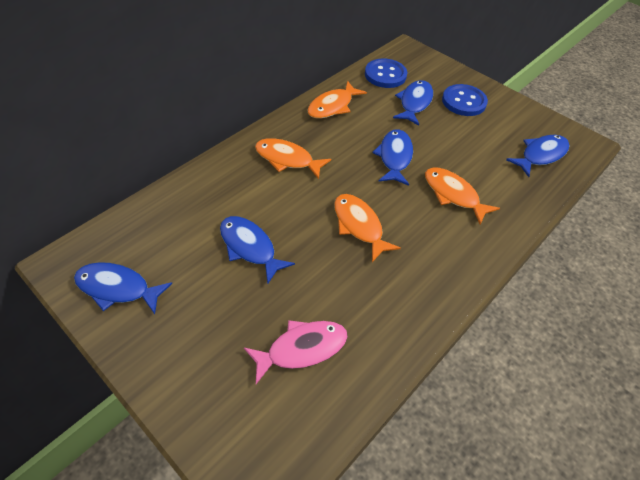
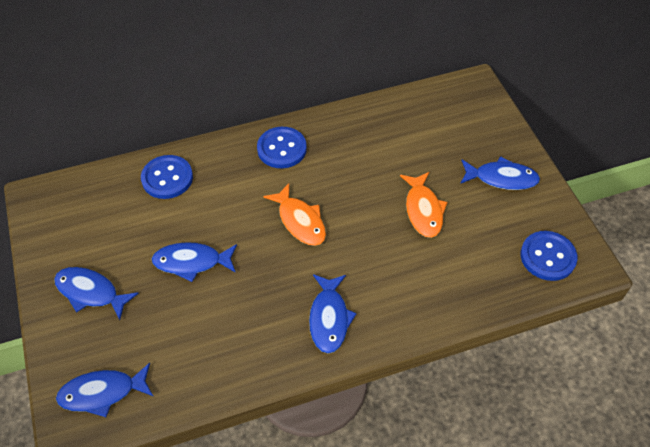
blue button: 2 -> 3
orange fish: 4 -> 2
pink fish: 1 -> 0

